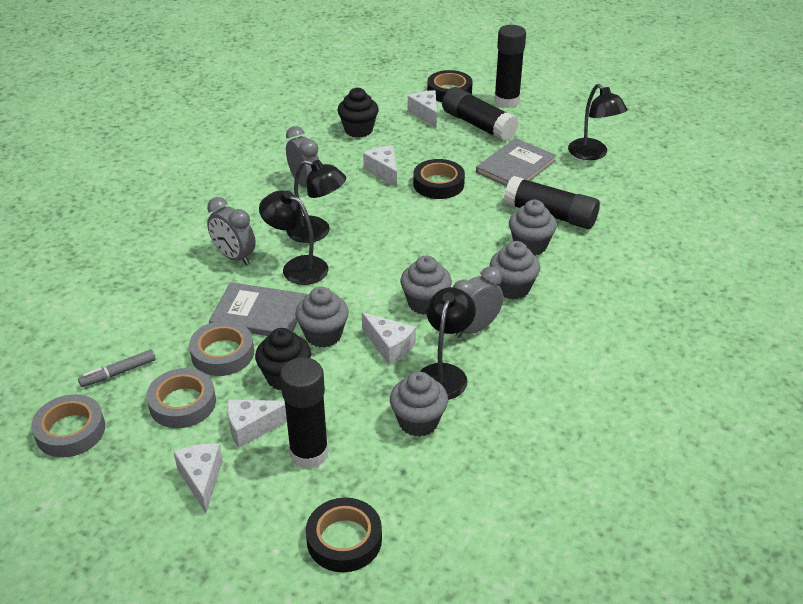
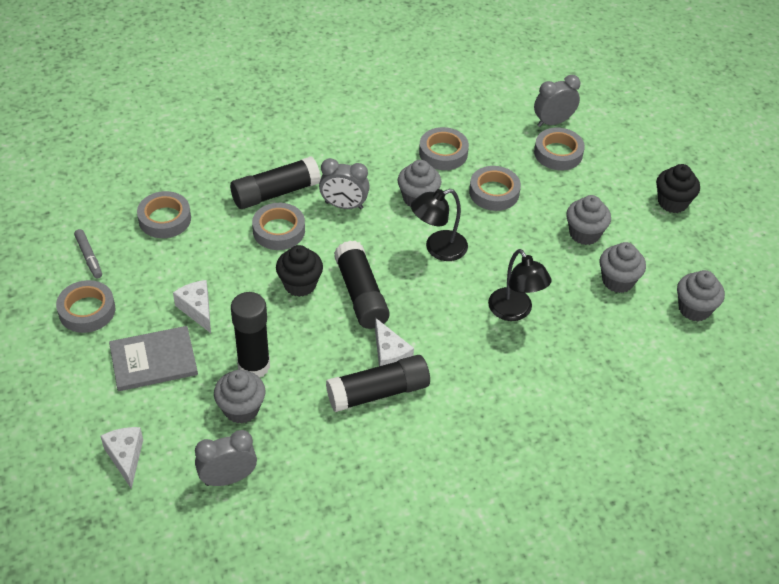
black lamp: 4 -> 2
black tape: 3 -> 0
grey book: 2 -> 1
grey tape: 3 -> 6
white cheese: 5 -> 3

